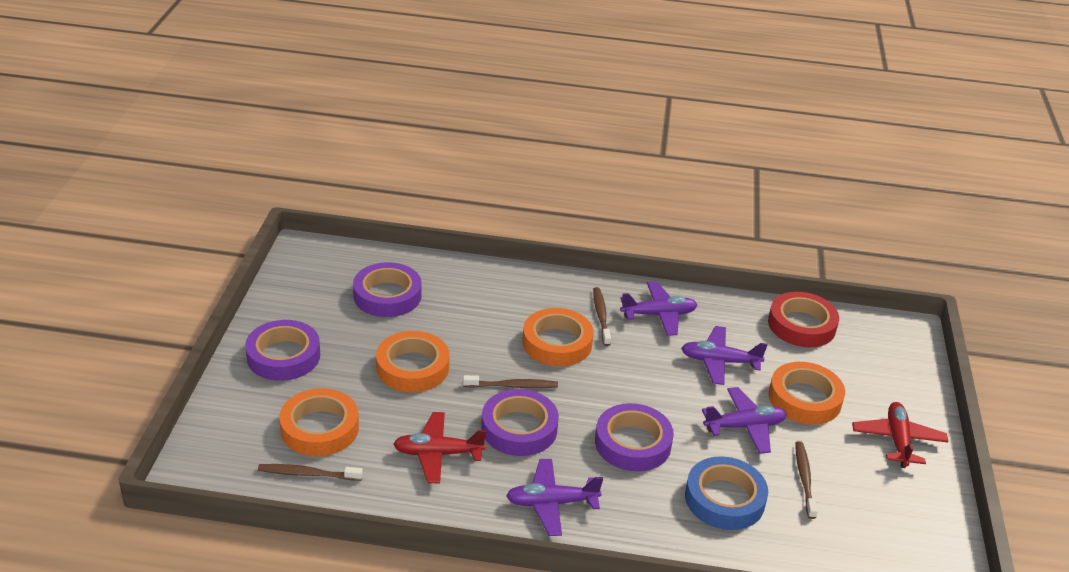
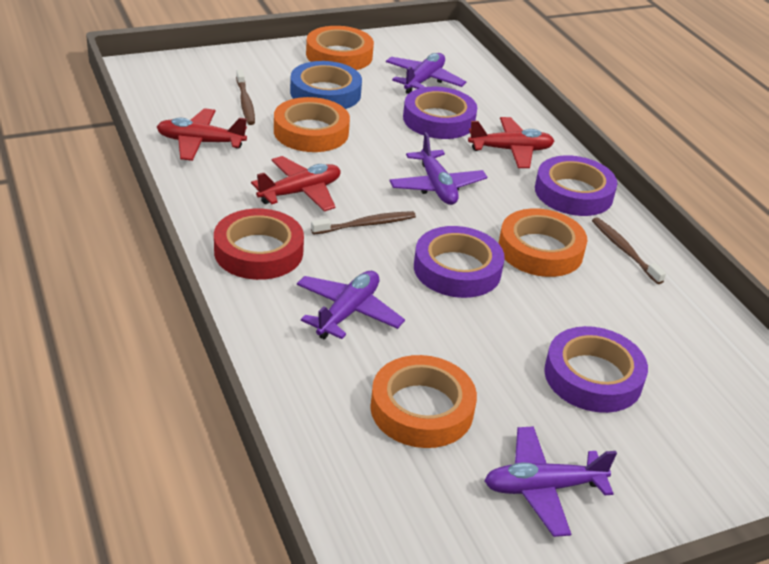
brown toothbrush: 4 -> 3
red plane: 2 -> 3

